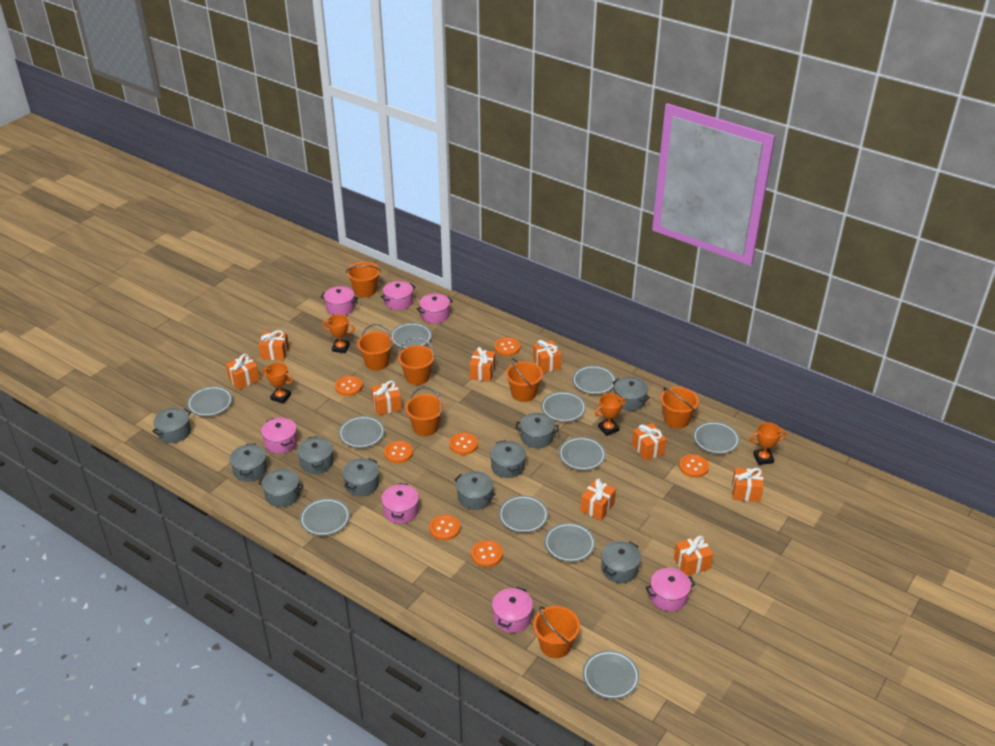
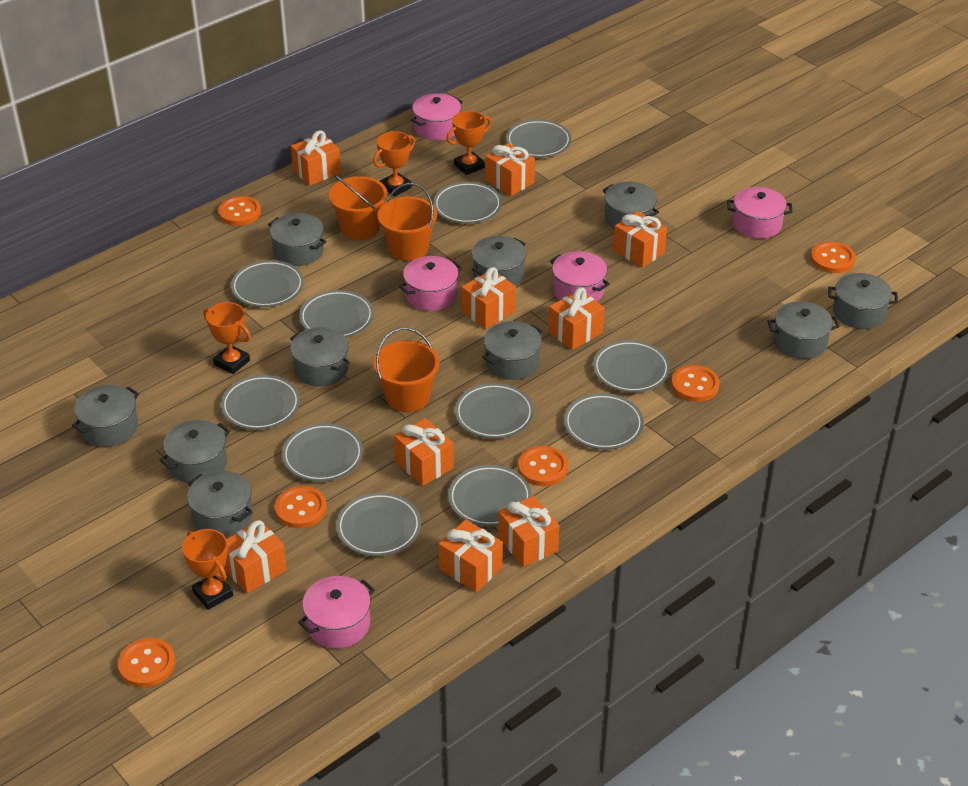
orange bucket: 7 -> 3
orange button: 7 -> 6
pink pot: 7 -> 5

